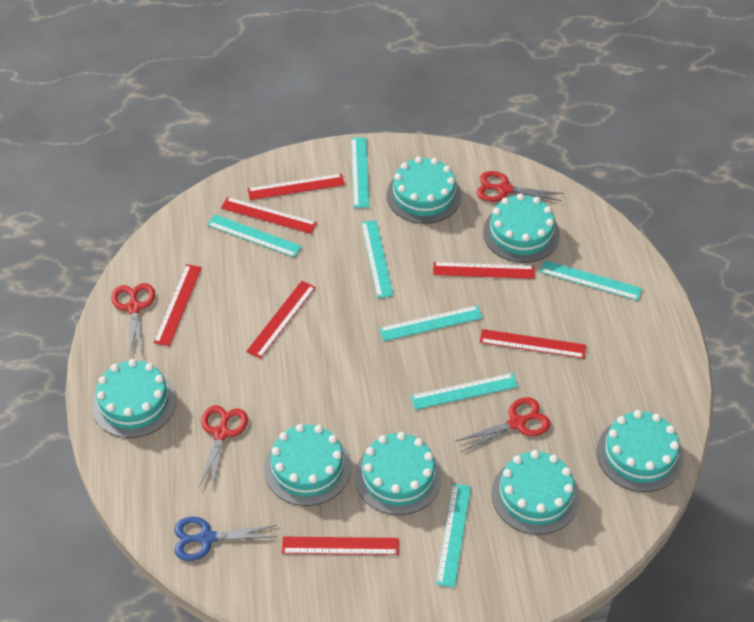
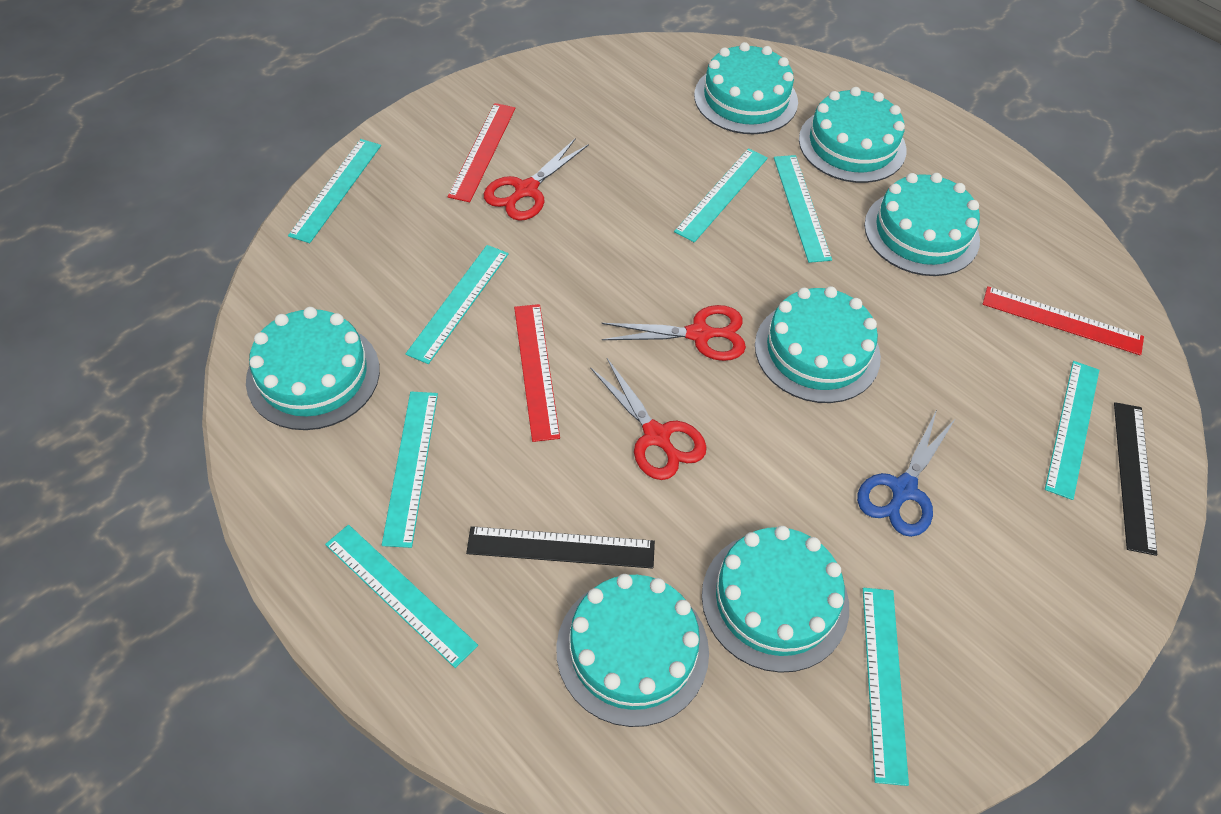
black ruler: 0 -> 2
red ruler: 7 -> 3
red scissors: 4 -> 3
turquoise ruler: 7 -> 8

